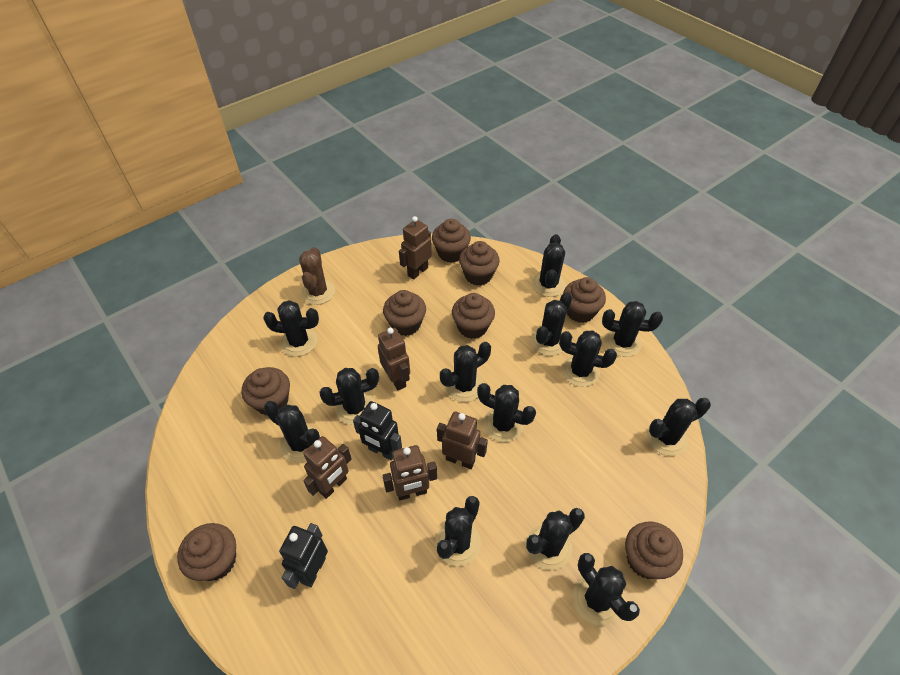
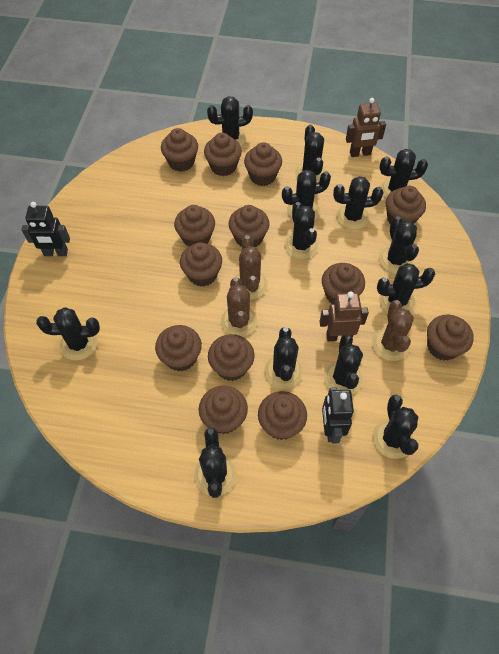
brown cactus: 1 -> 3
brown cupcake: 8 -> 13
brown robot: 5 -> 2

